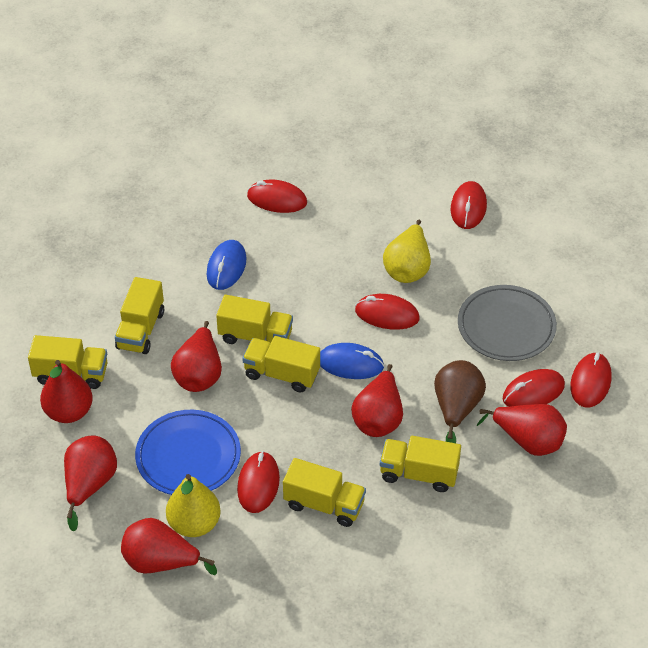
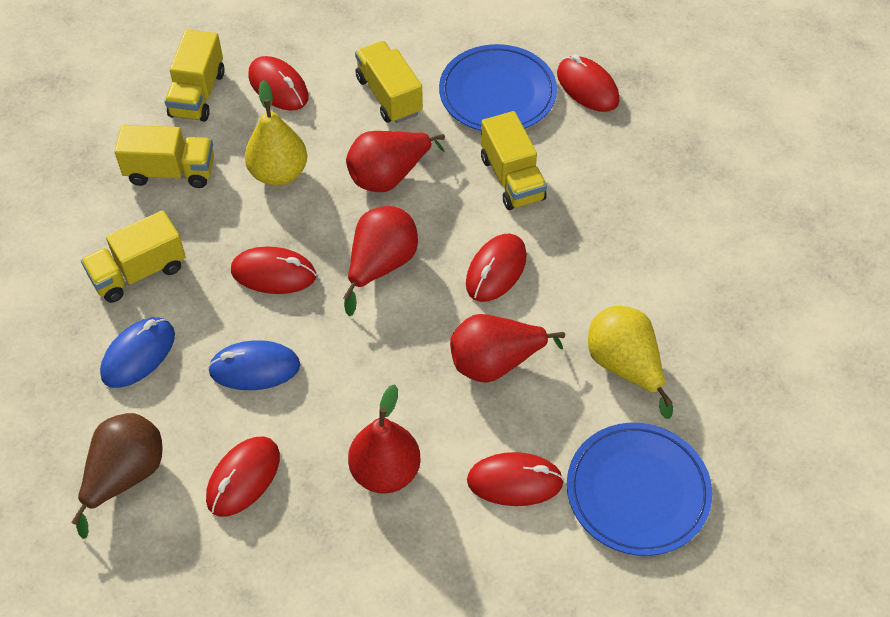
blue plate: 1 -> 2
grey plate: 1 -> 0
red pear: 6 -> 4
yellow truck: 6 -> 5

